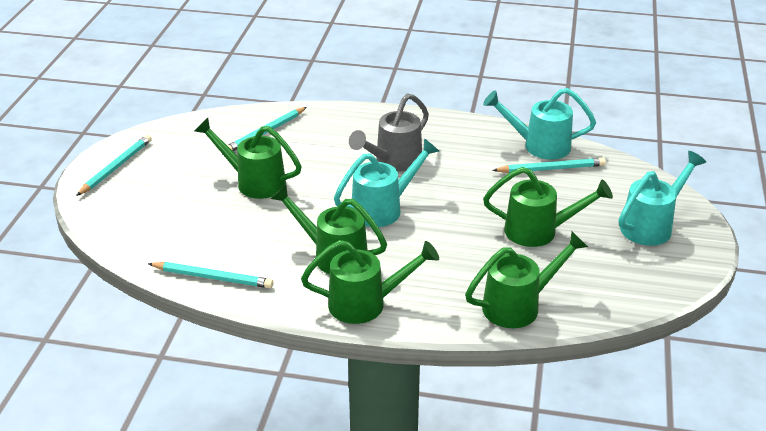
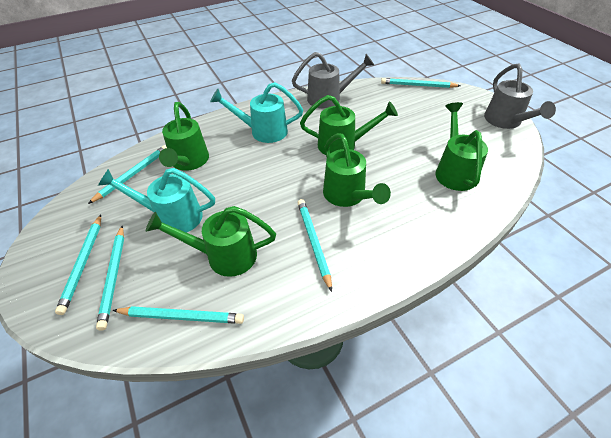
grey watering can: 1 -> 2
turquoise pencil: 4 -> 6
turquoise watering can: 3 -> 2

